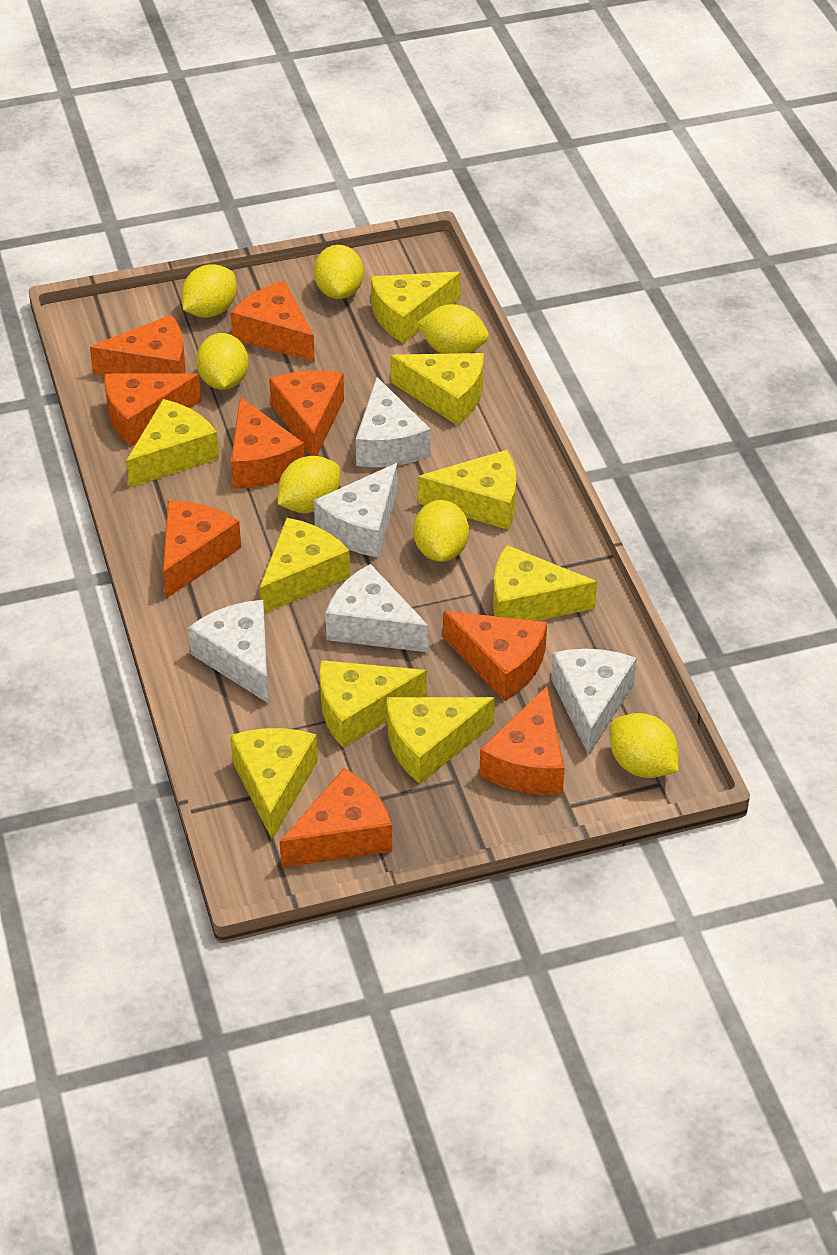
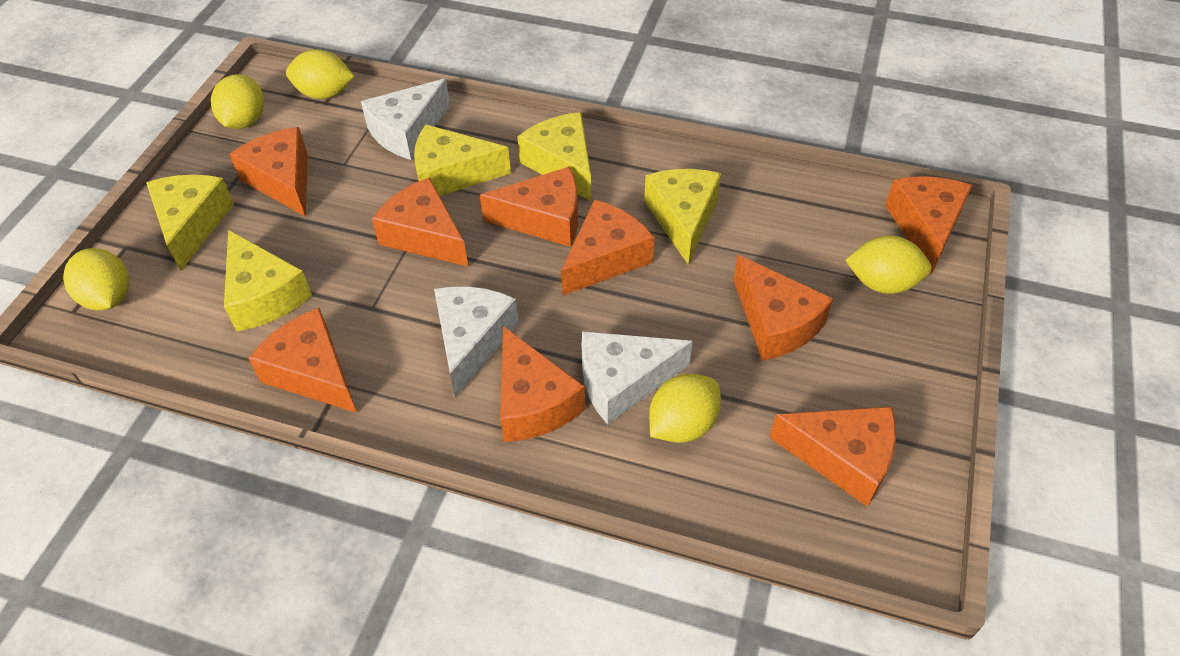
white cheese: 5 -> 3
yellow cheese: 9 -> 5
yellow lemon: 7 -> 5

